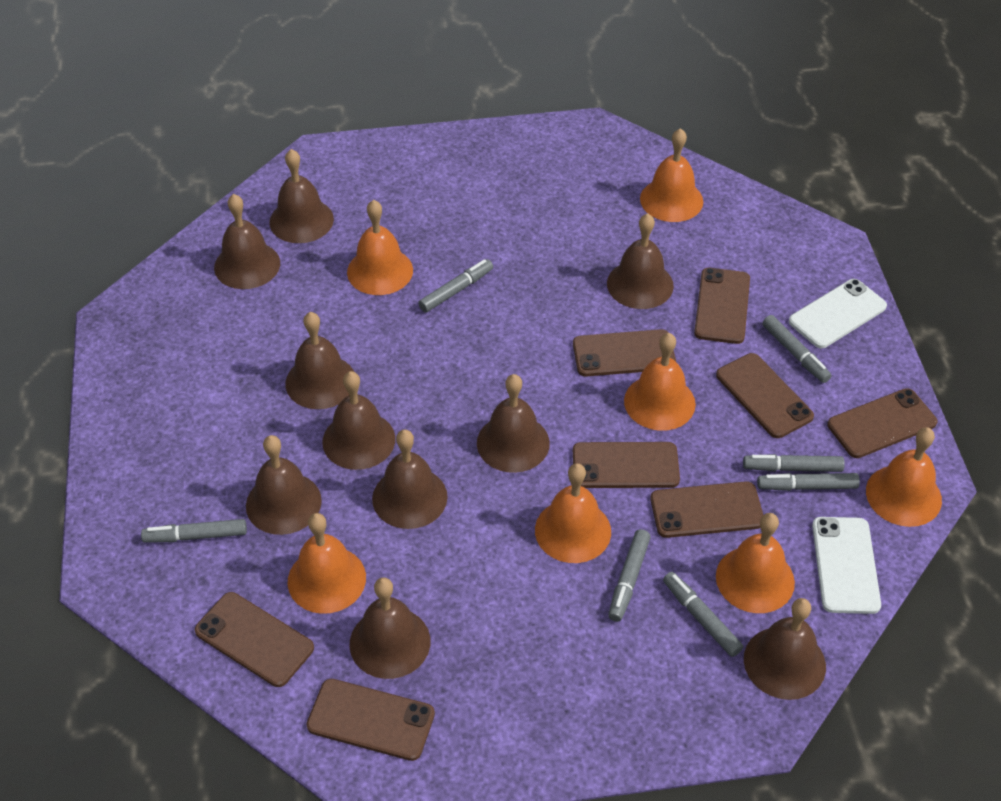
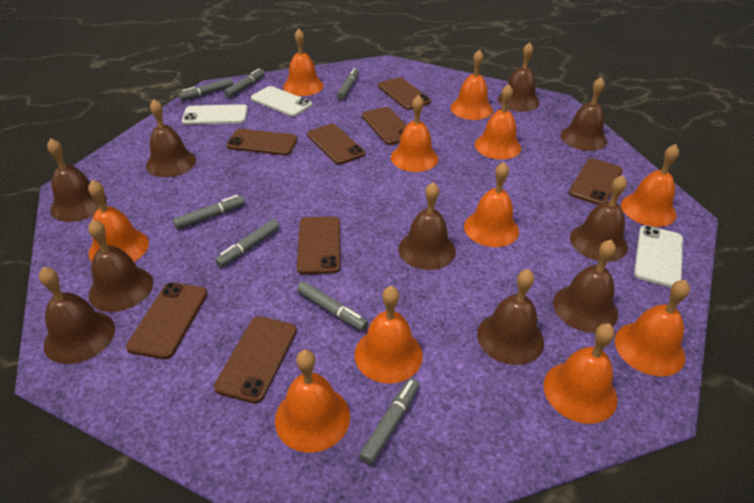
orange bell: 7 -> 11
white phone: 2 -> 3

